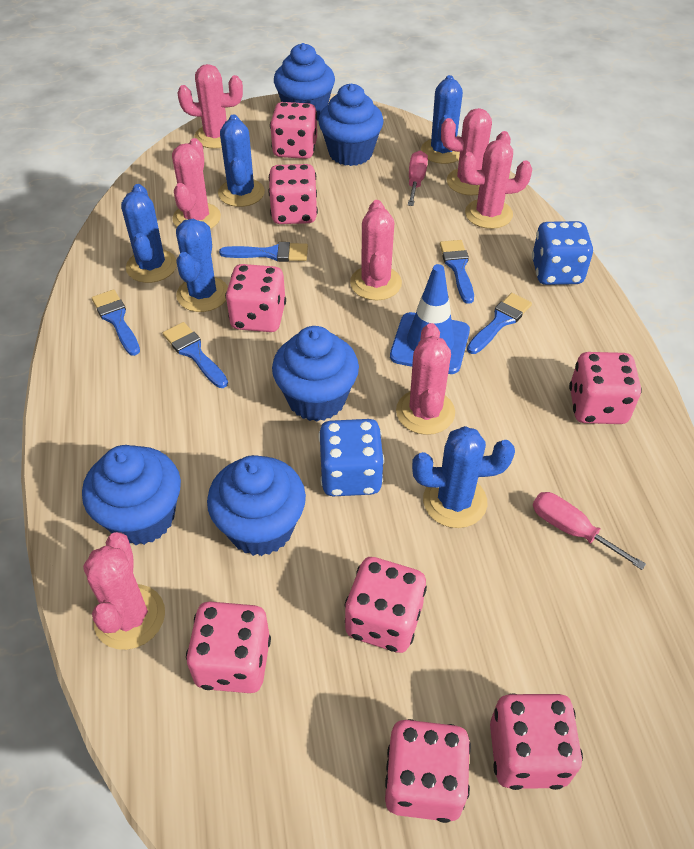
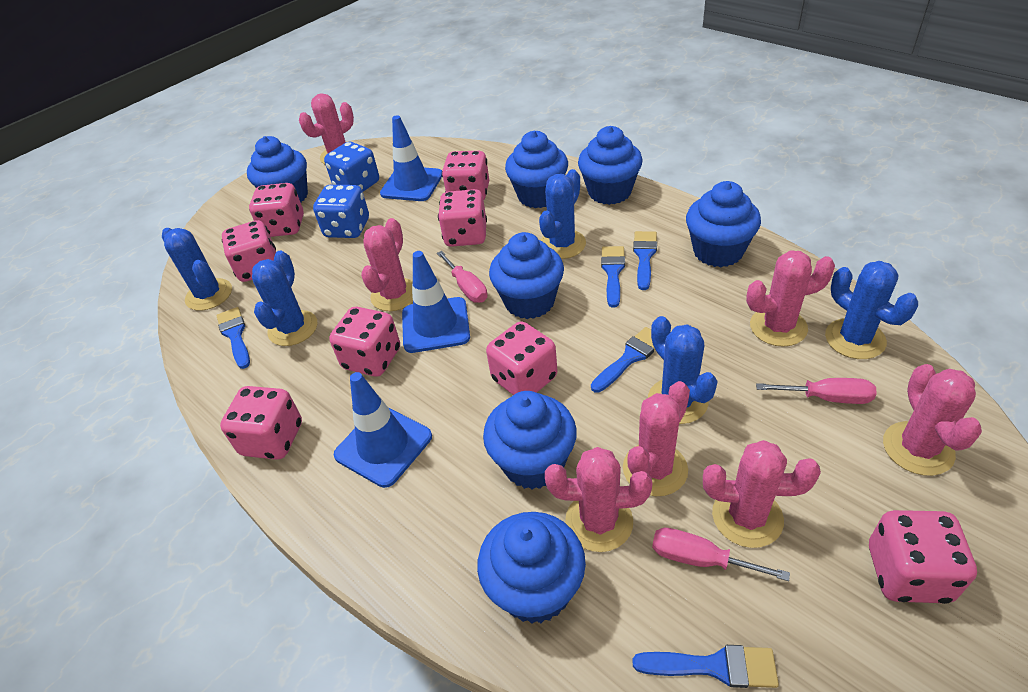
blue cupcake: 5 -> 7
blue traffic cone: 1 -> 3
pink screwdriver: 2 -> 3

